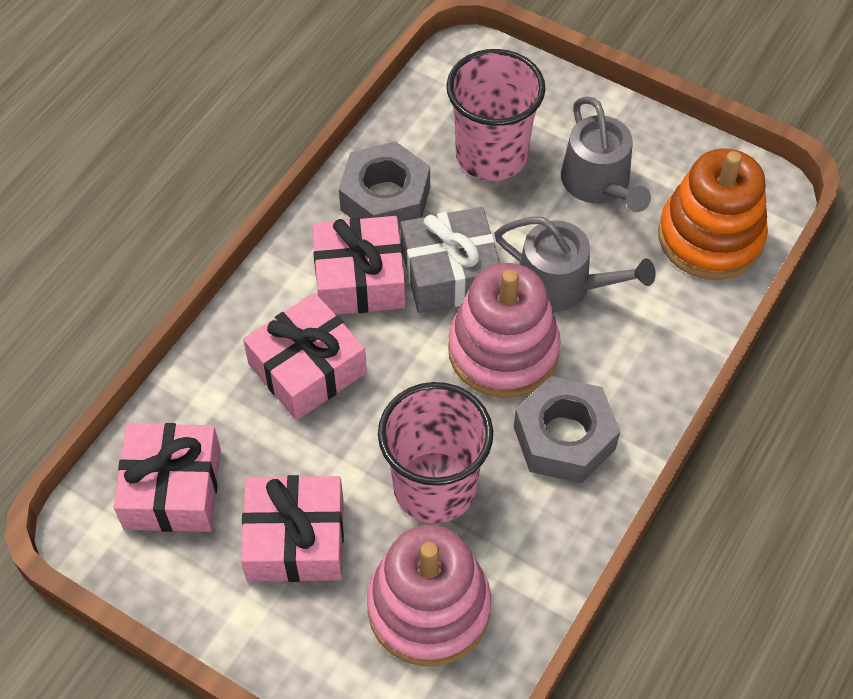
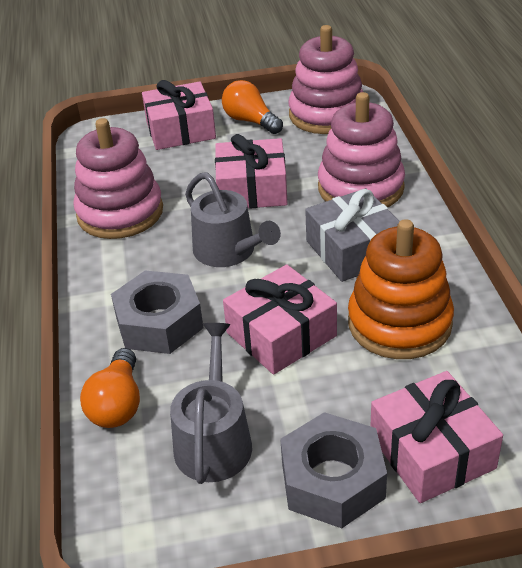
orange light bulb: 0 -> 2
pink cup: 2 -> 0
pink stacking toy: 2 -> 3

